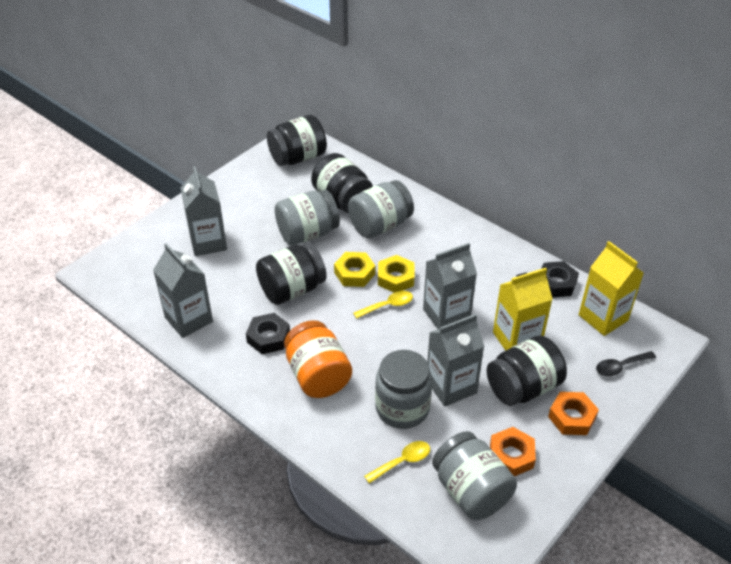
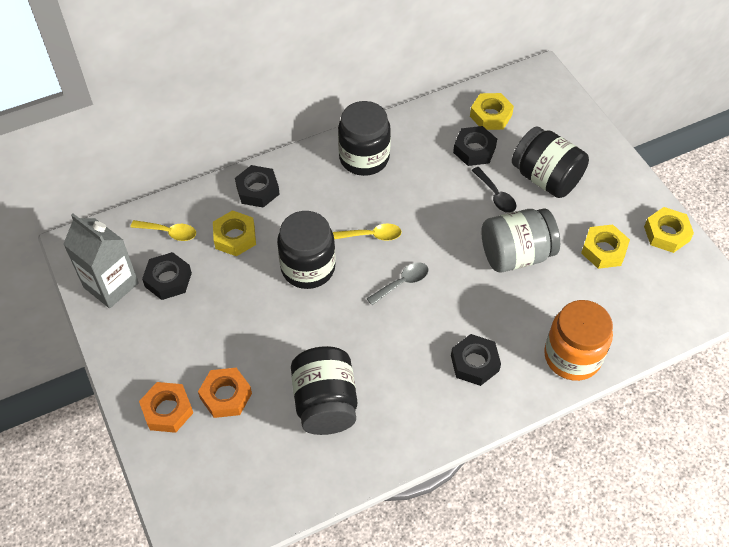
black nut: 2 -> 4
grey carton: 4 -> 1
grey jar: 4 -> 1
grey spoon: 0 -> 1
yellow carton: 2 -> 0
yellow nut: 2 -> 4

